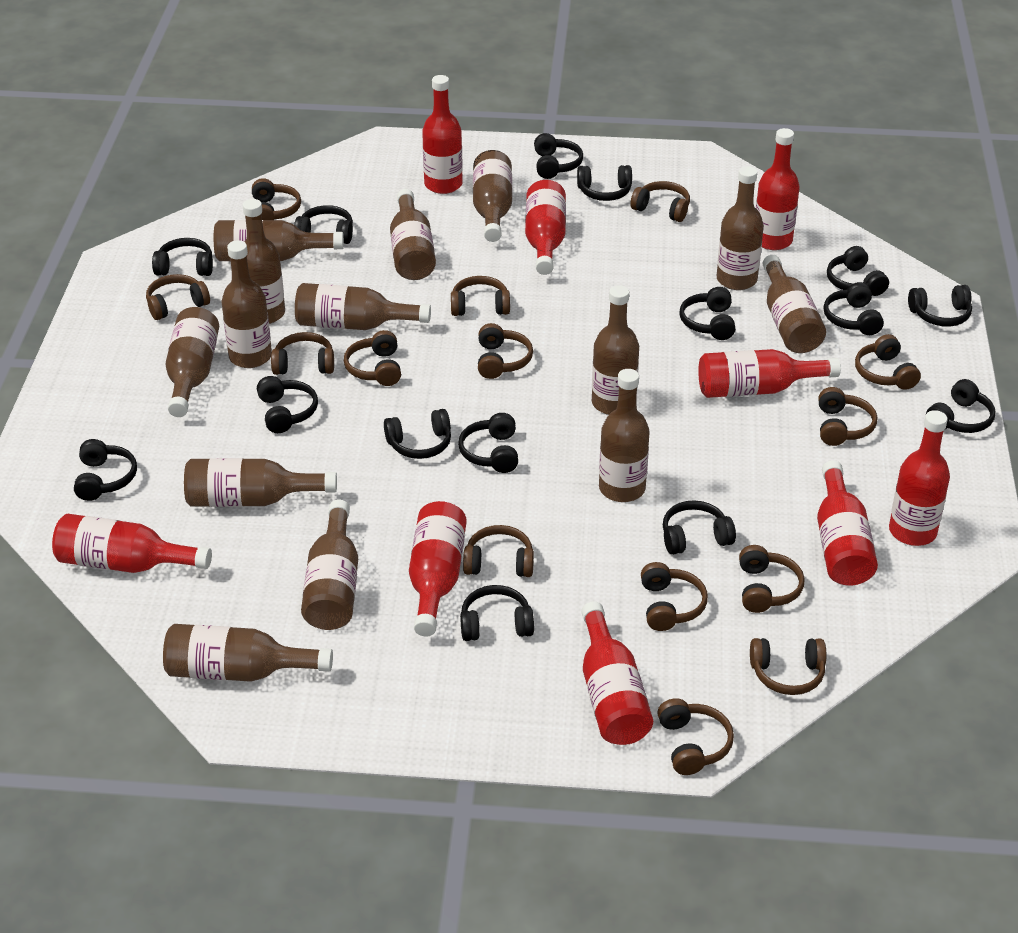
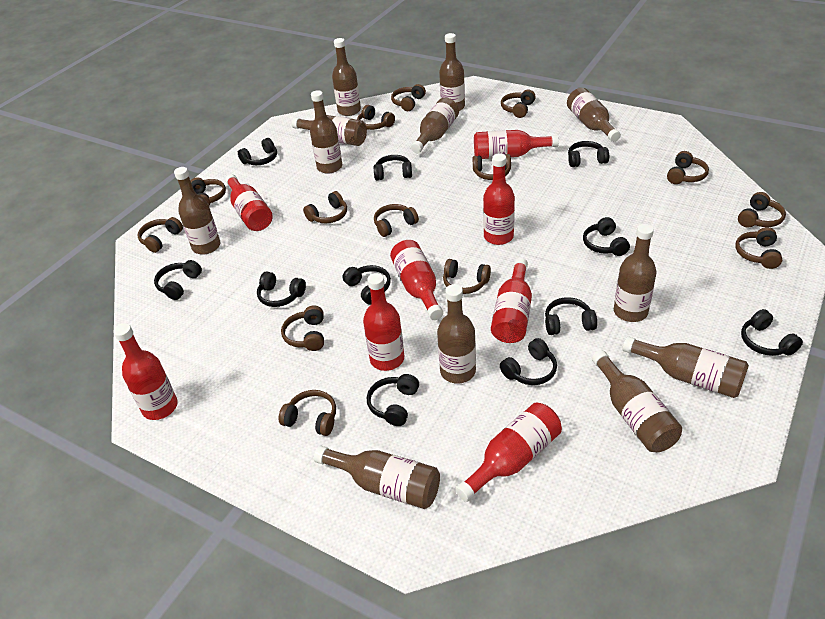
black headphones: 15 -> 11
brown bottle: 14 -> 12
red bottle: 9 -> 8

